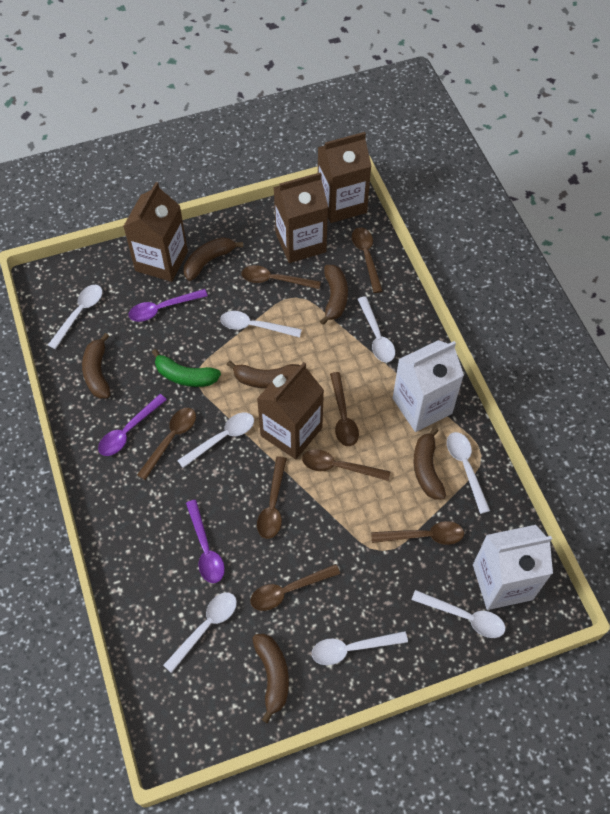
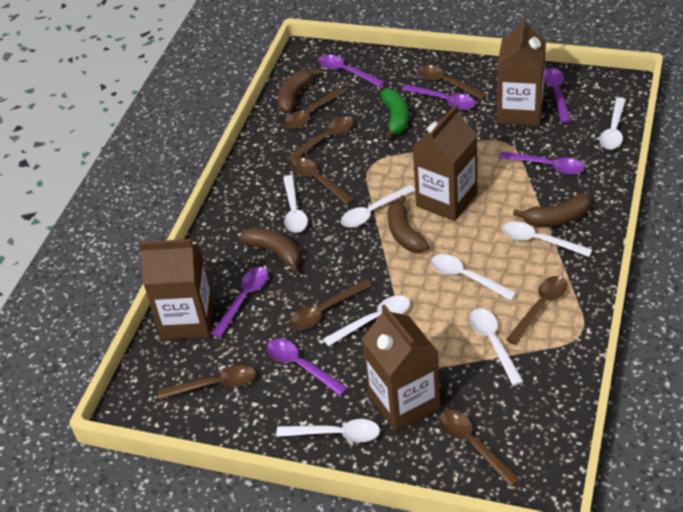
brown banana: 6 -> 4
purple spoon: 3 -> 6
white carton: 2 -> 0

